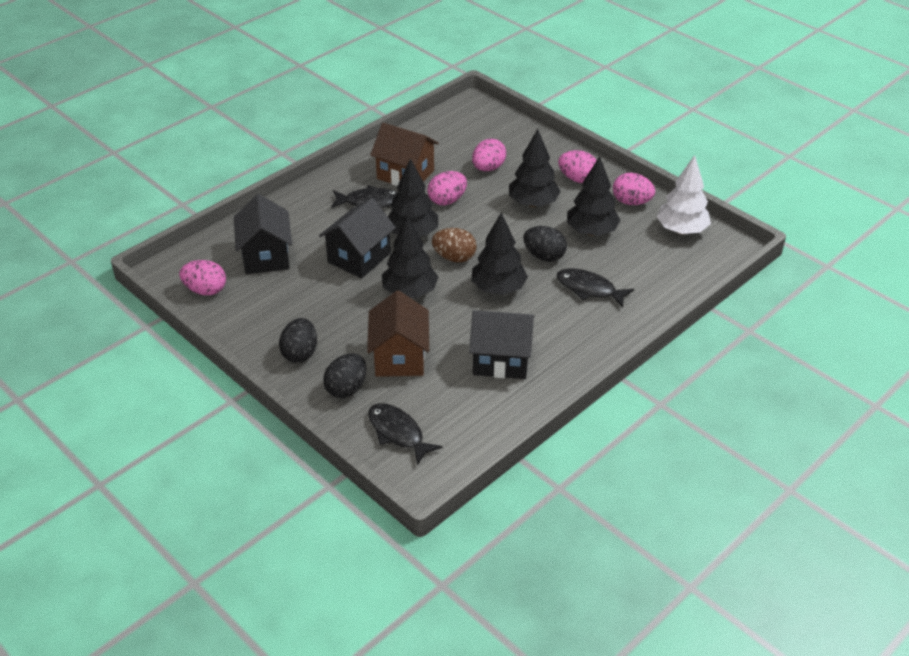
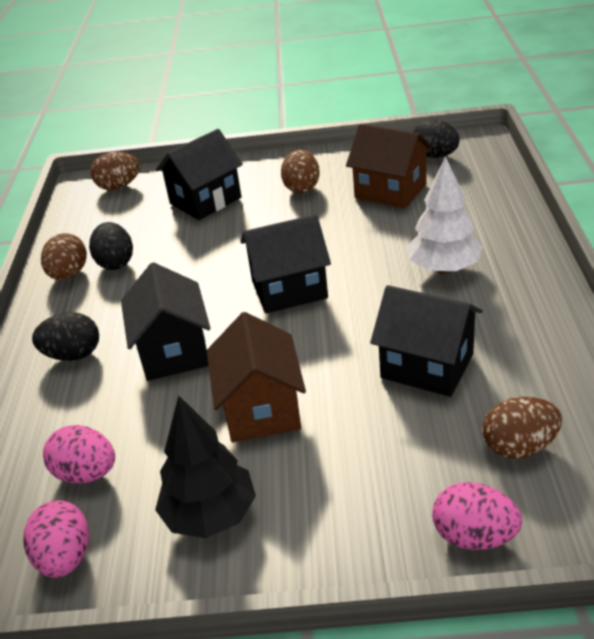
black fish: 3 -> 0
black house: 3 -> 4
black tree: 5 -> 1
brown egg: 1 -> 4
pink egg: 5 -> 3

